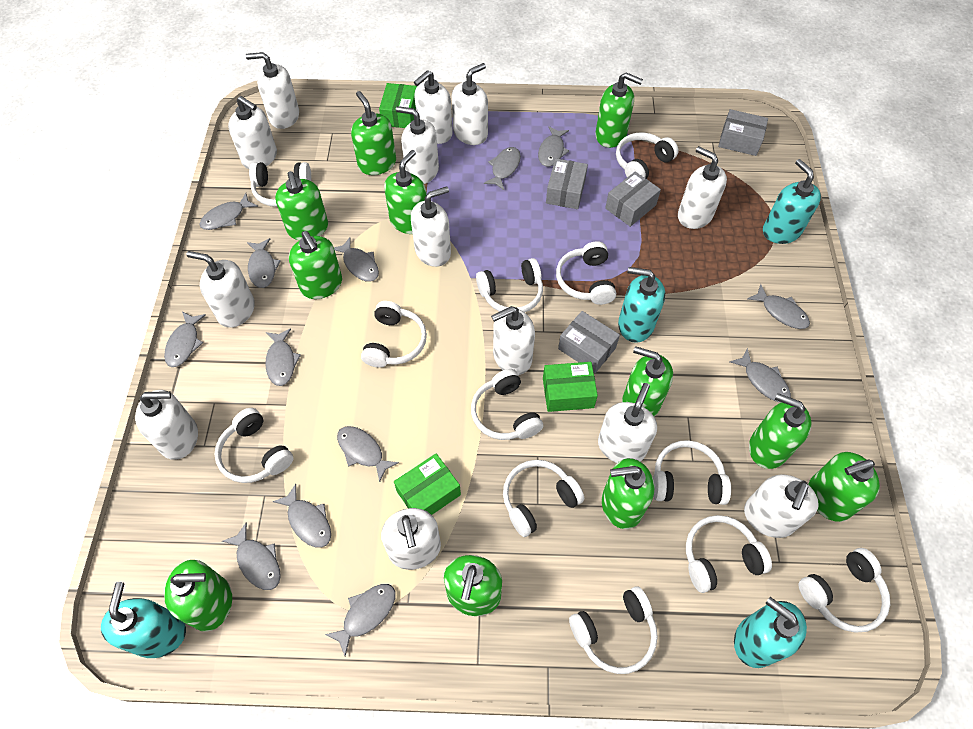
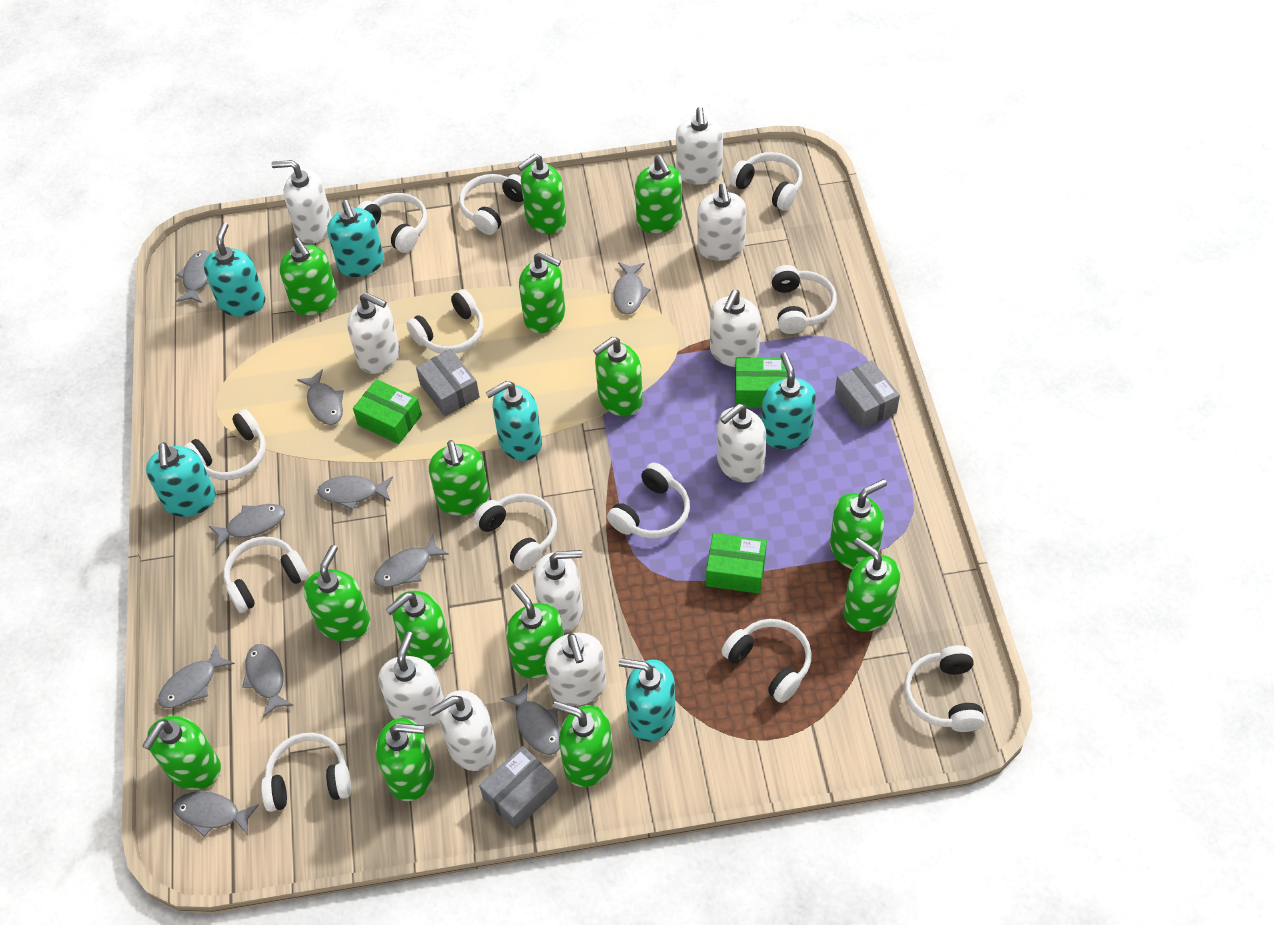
green soap dispenser: 11 -> 14
grey box: 4 -> 3
grey fish: 13 -> 10
turquoise soap dispenser: 4 -> 6
white soap dispenser: 13 -> 10

